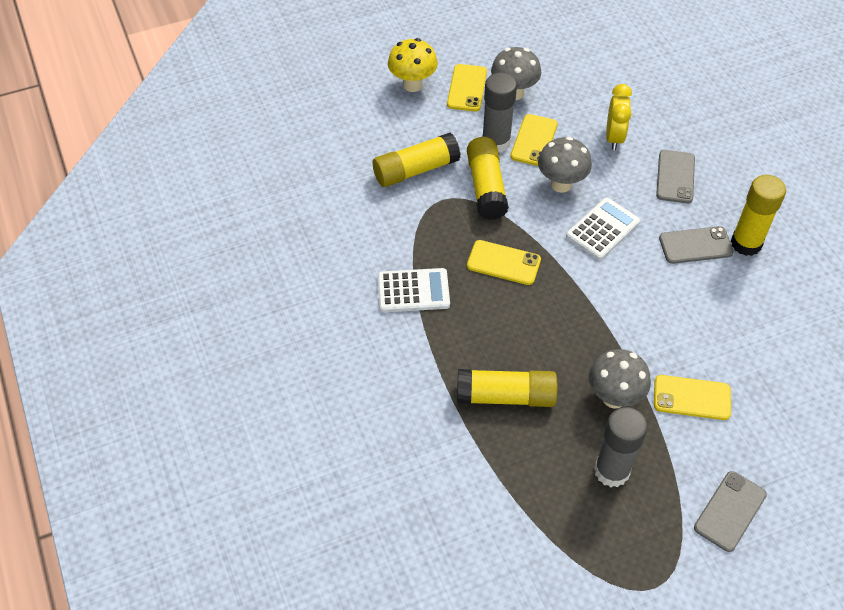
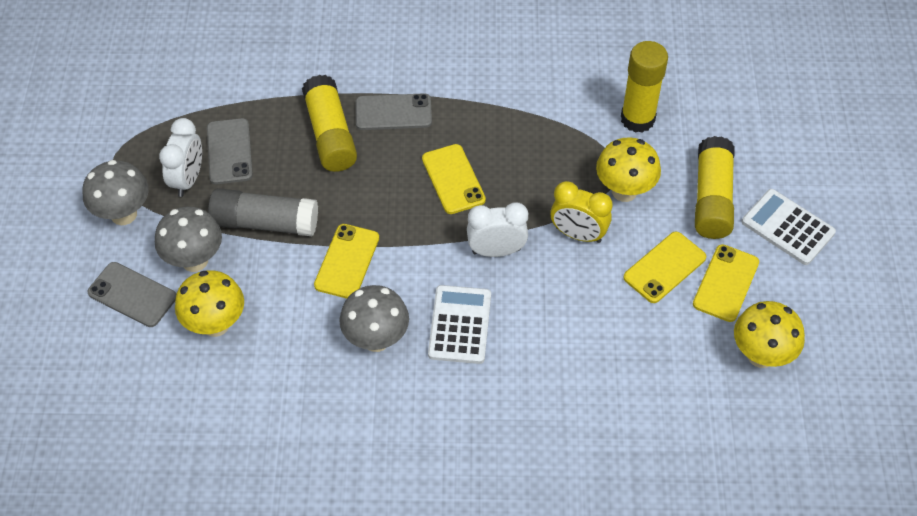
grey glue stick: 2 -> 1
white clock: 0 -> 2
yellow glue stick: 4 -> 3
yellow mushroom: 1 -> 3

